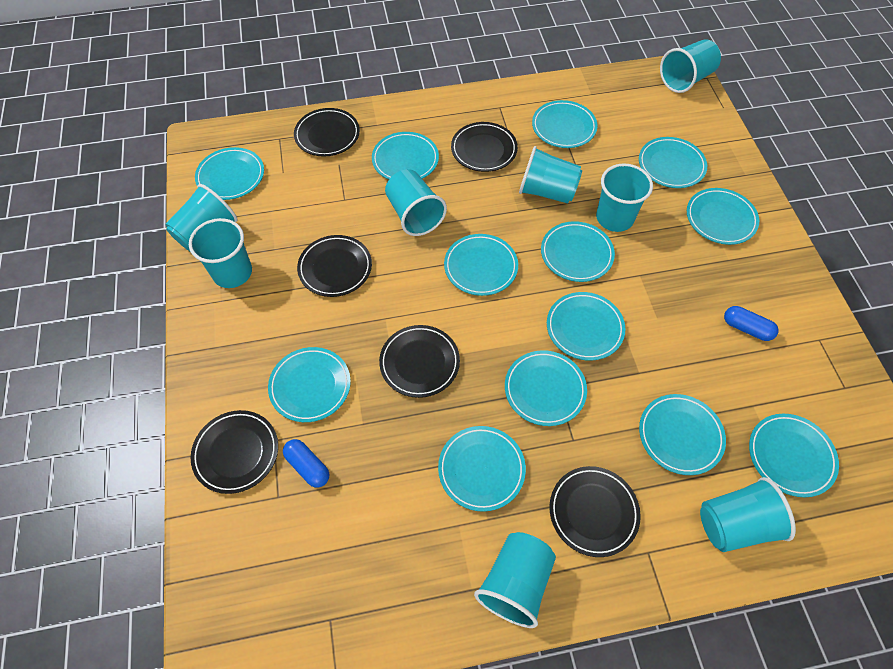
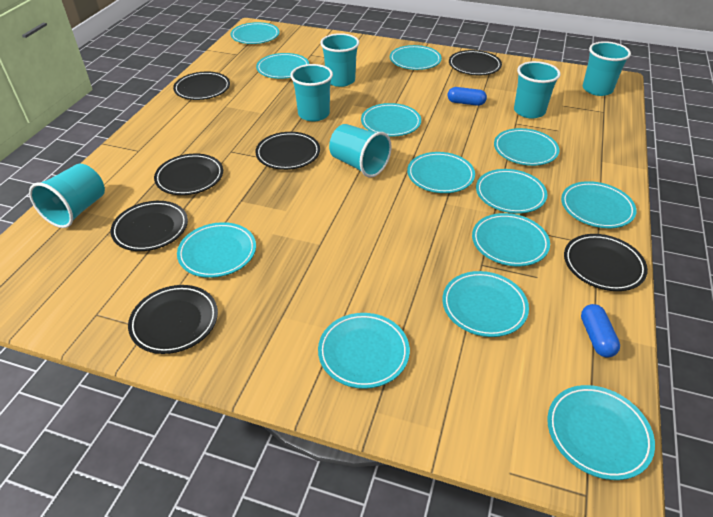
black plate: 6 -> 7
turquoise cup: 8 -> 6

